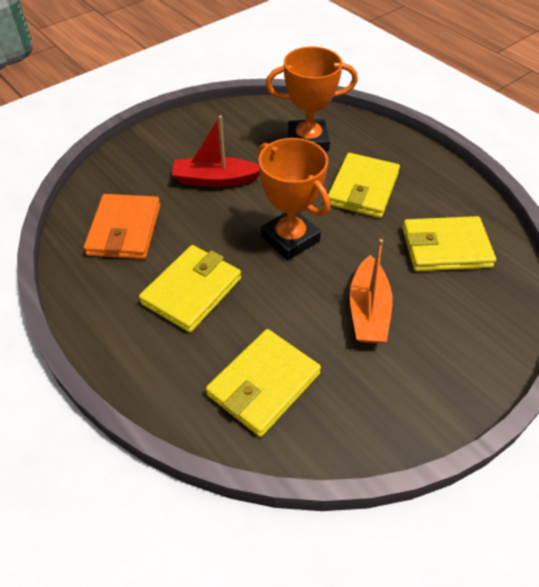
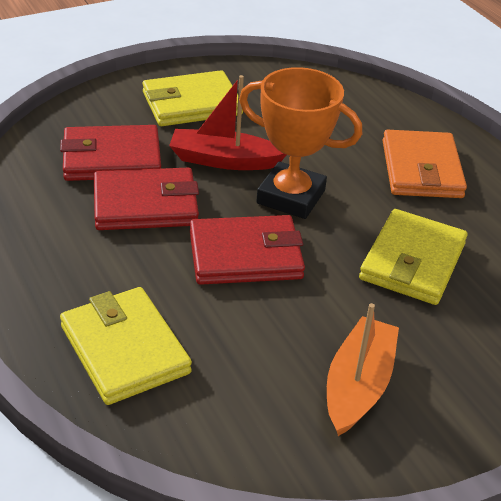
orange trophy: 2 -> 1
red wallet: 0 -> 3
yellow wallet: 4 -> 3

